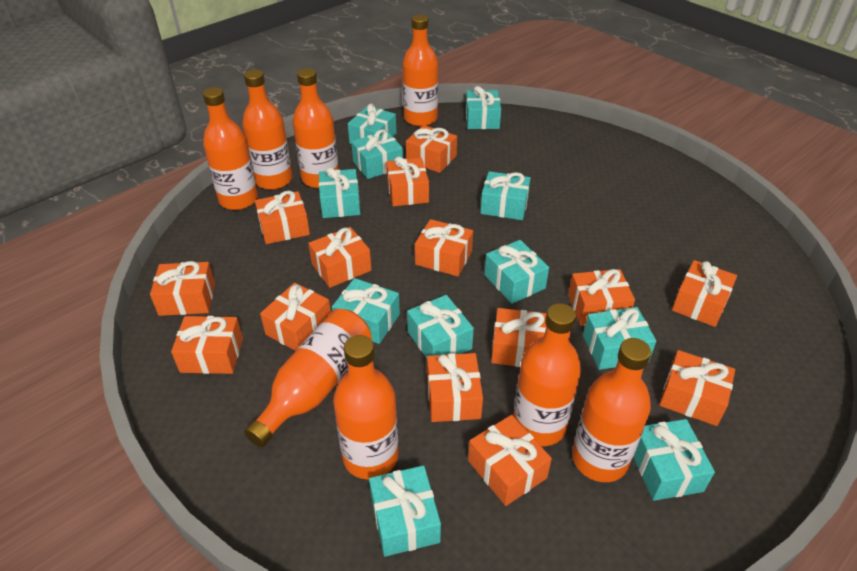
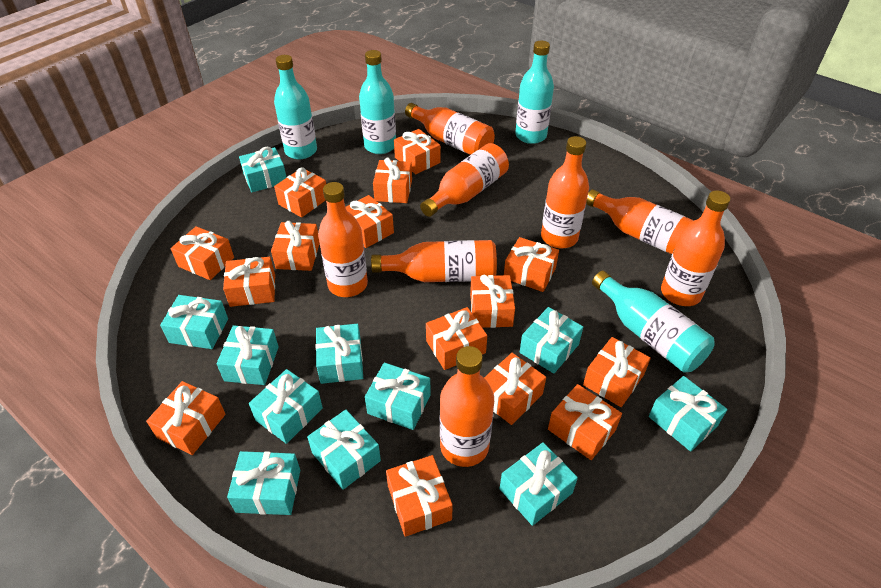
orange gift: 14 -> 15
turquoise bottle: 0 -> 4

